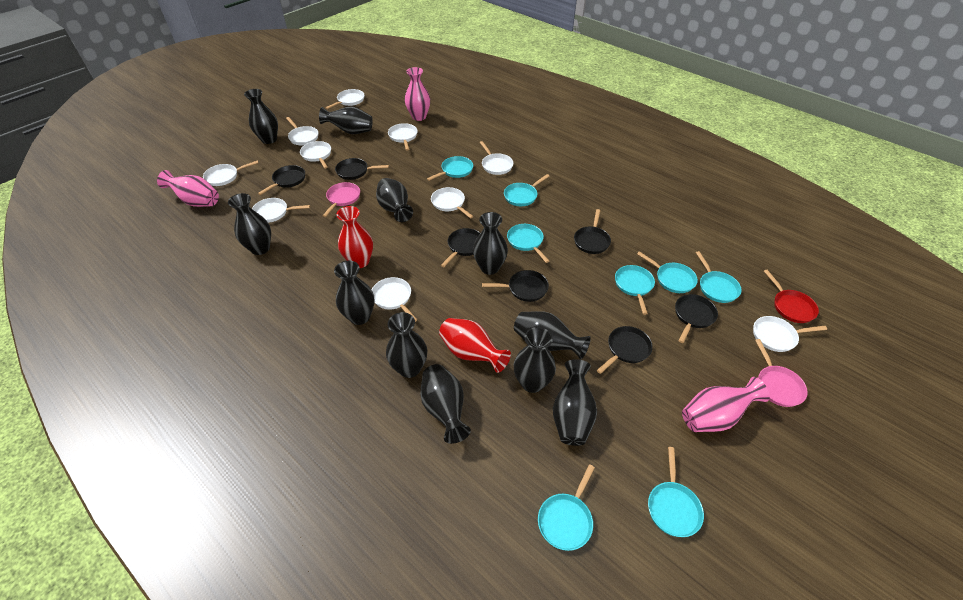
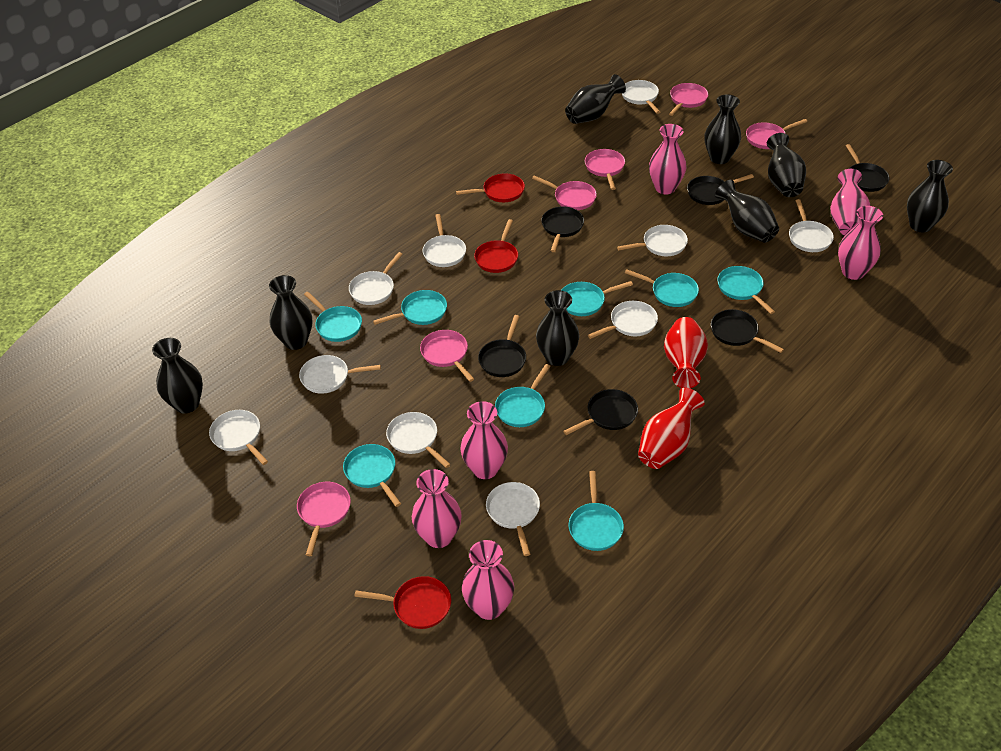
black pan: 7 -> 6
black vase: 11 -> 8
pink pan: 2 -> 6
pink vase: 3 -> 6
red pan: 1 -> 3

